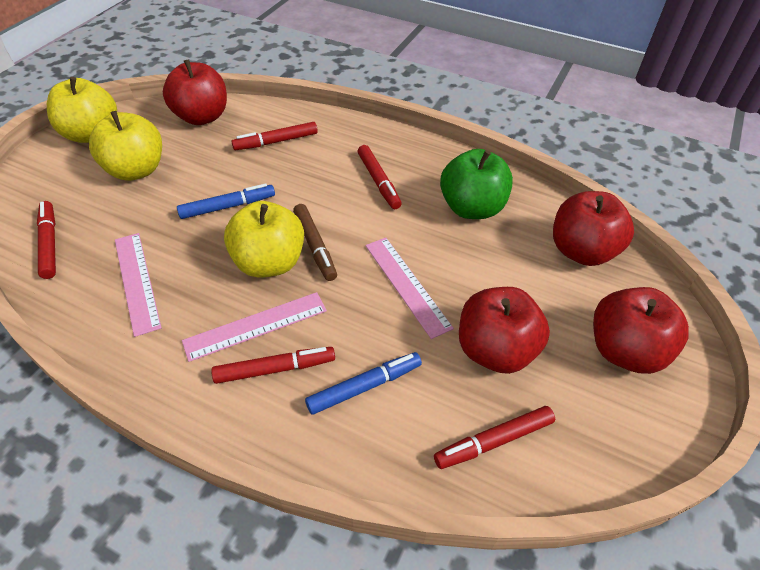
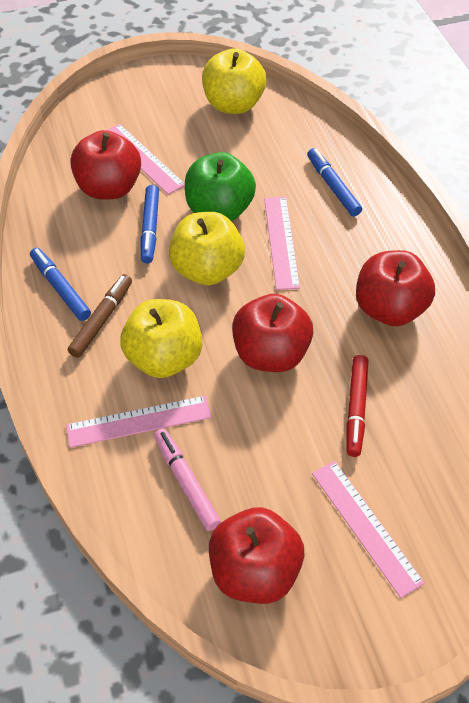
blue marker: 2 -> 3
pink marker: 0 -> 1
pink ruler: 3 -> 4
red marker: 5 -> 1

